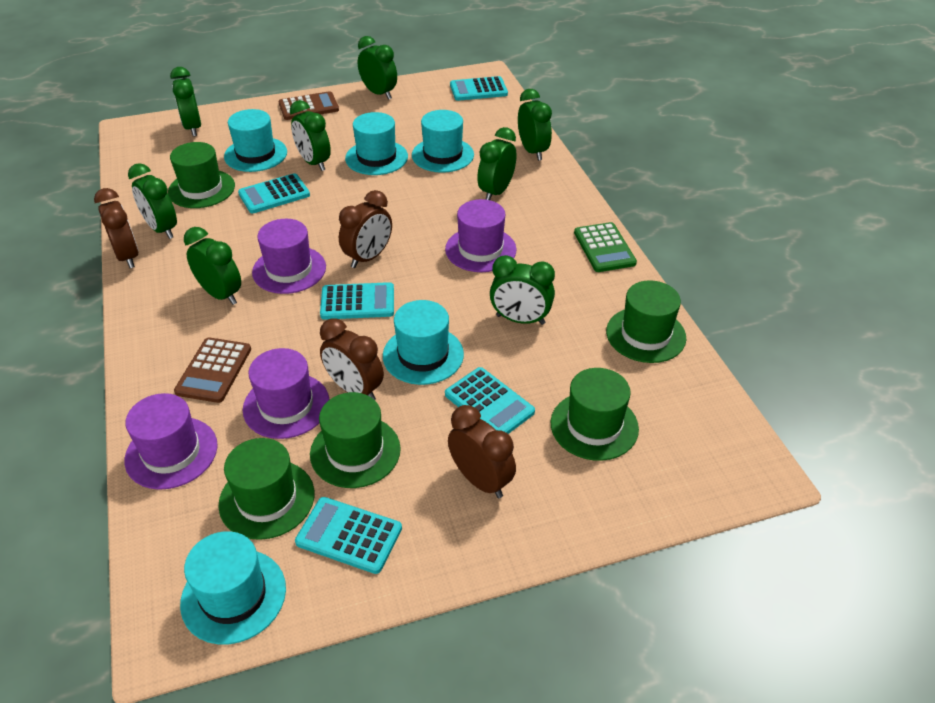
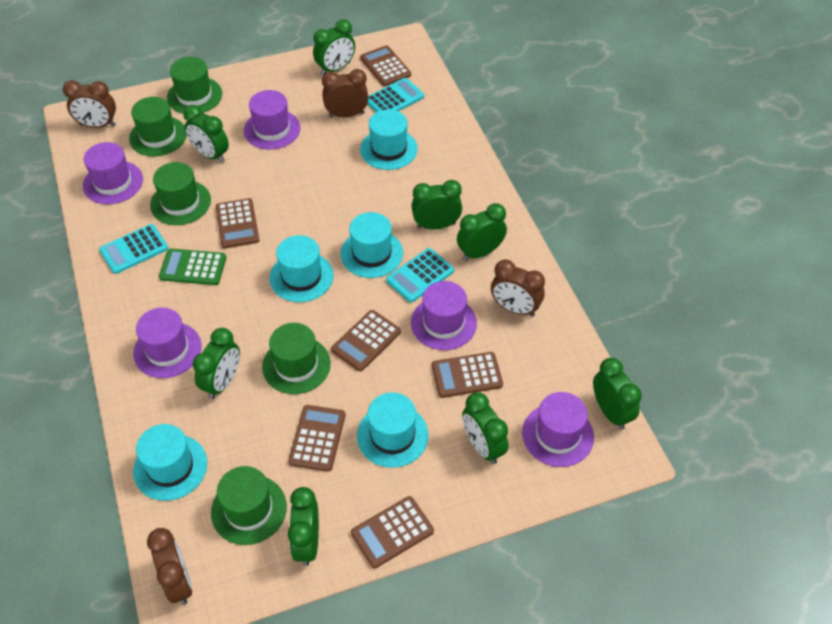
brown calculator: 2 -> 6
purple hat: 4 -> 5
turquoise calculator: 5 -> 3

